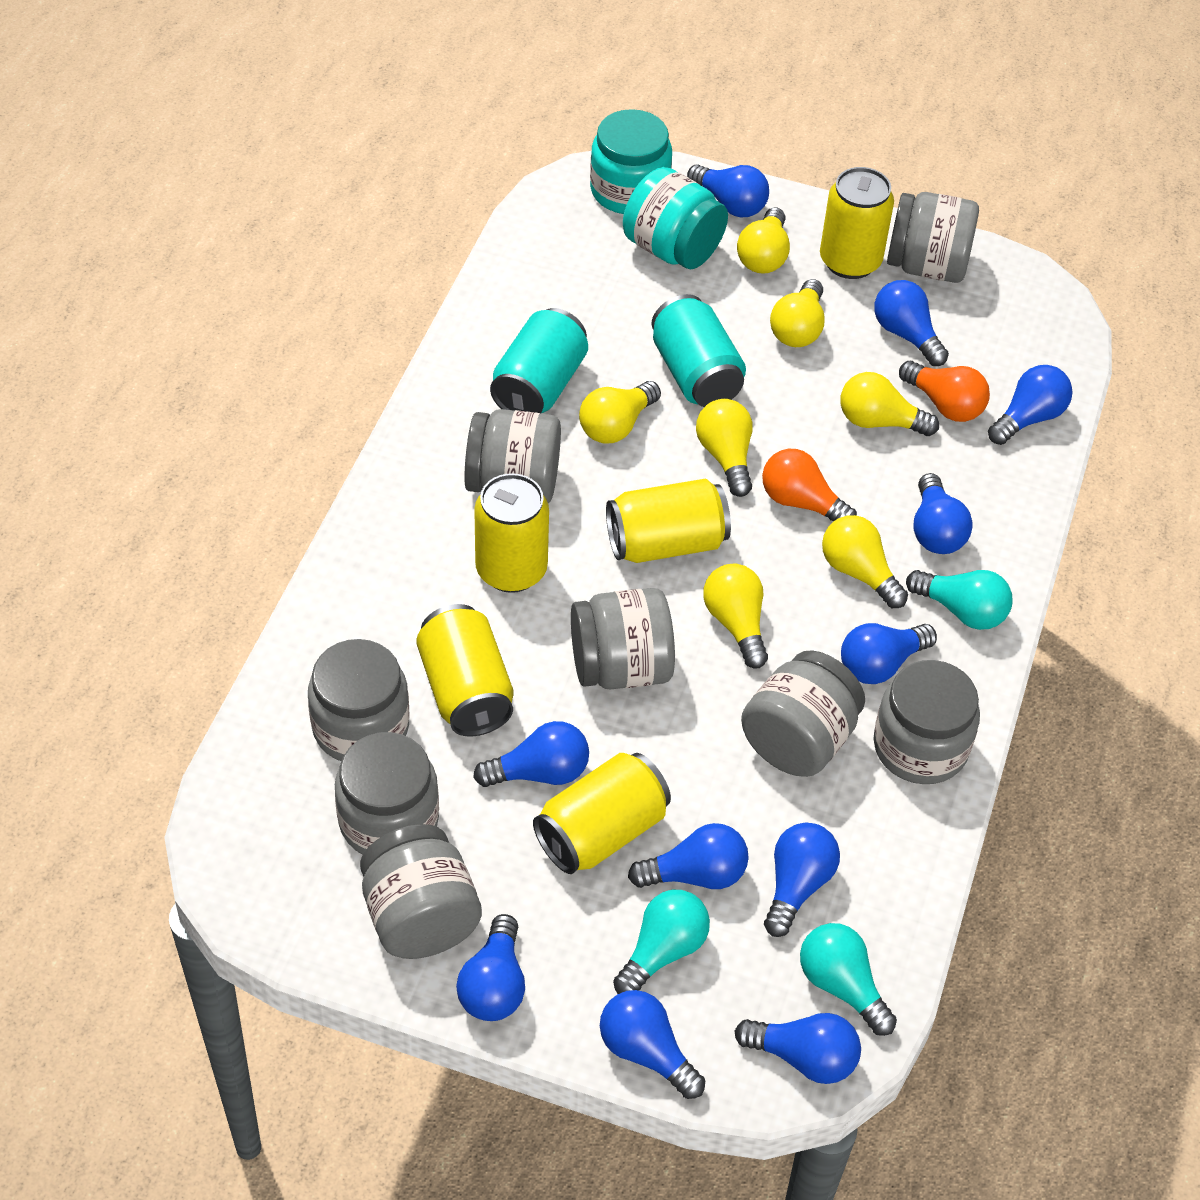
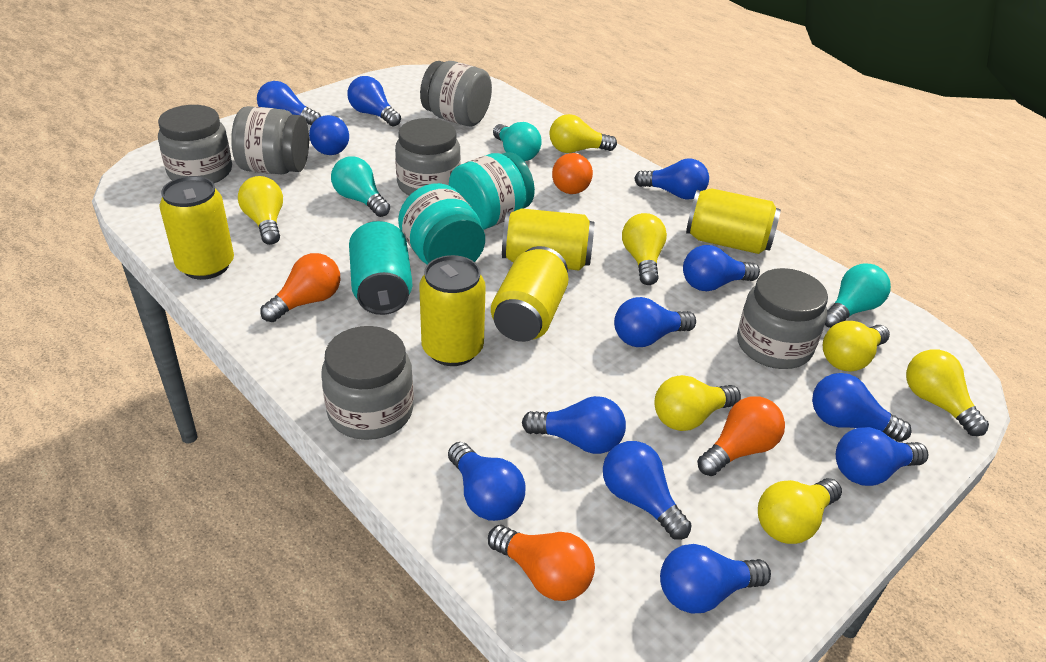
blue light bulb: 11 -> 12
grey jar: 8 -> 6
orange light bulb: 2 -> 4
turquoise can: 2 -> 1

